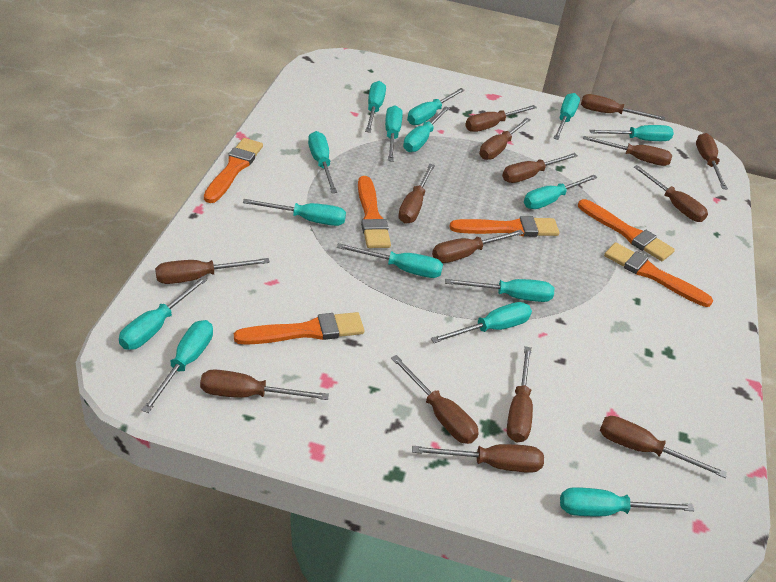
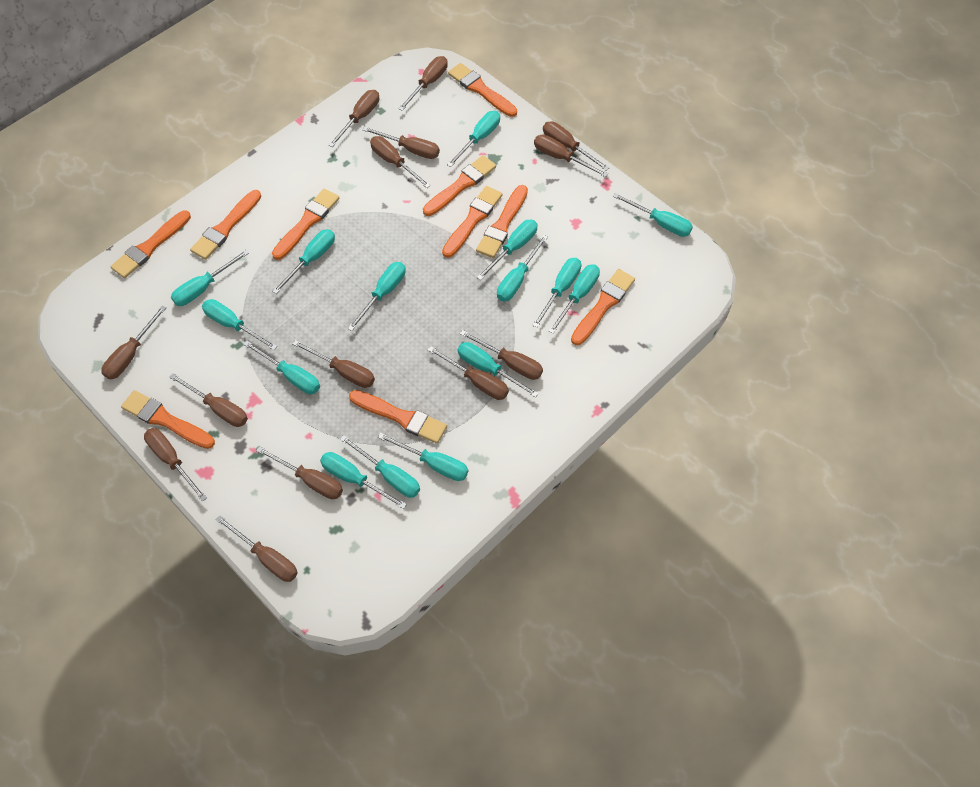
brown screwdriver: 15 -> 14
orange brush: 6 -> 10

